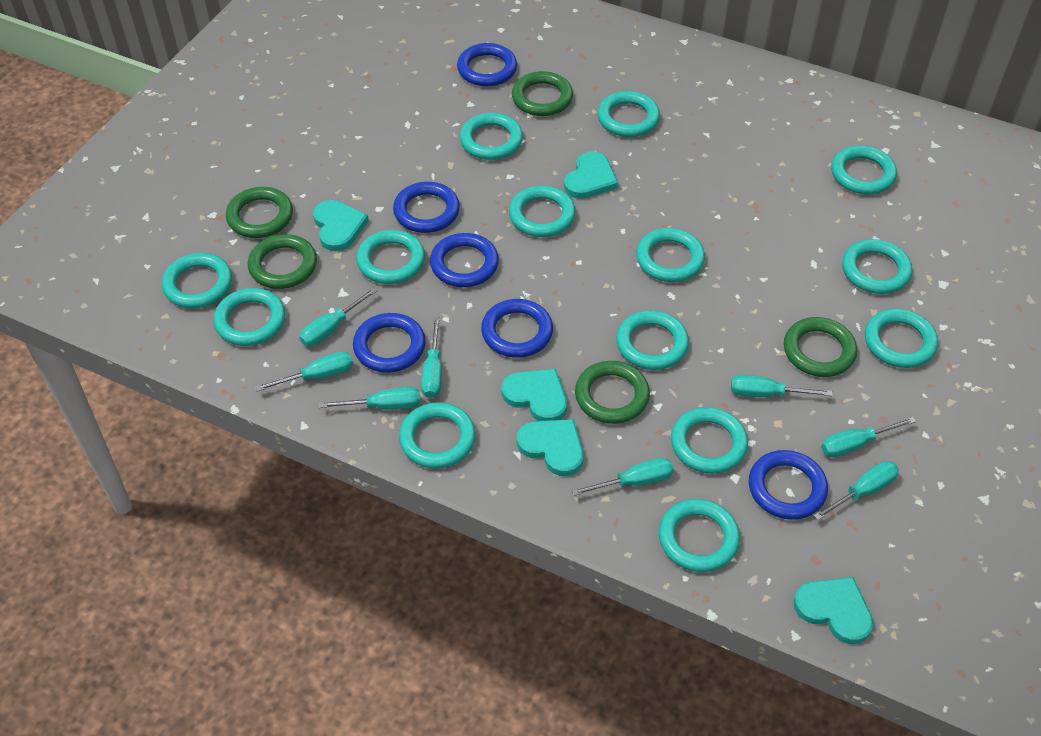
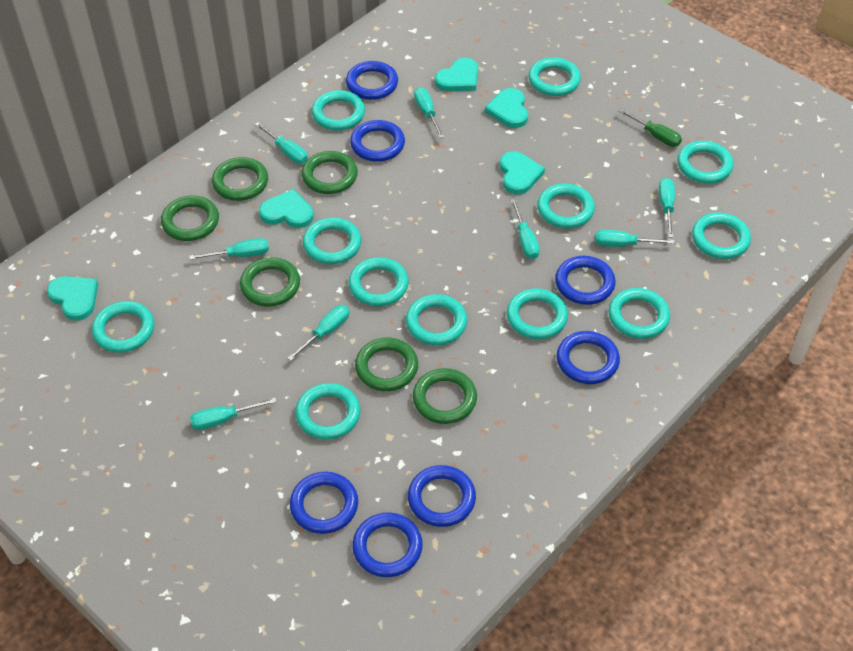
blue ring: 6 -> 7
green ring: 5 -> 6
green screwdriver: 0 -> 1
turquoise ring: 14 -> 12

